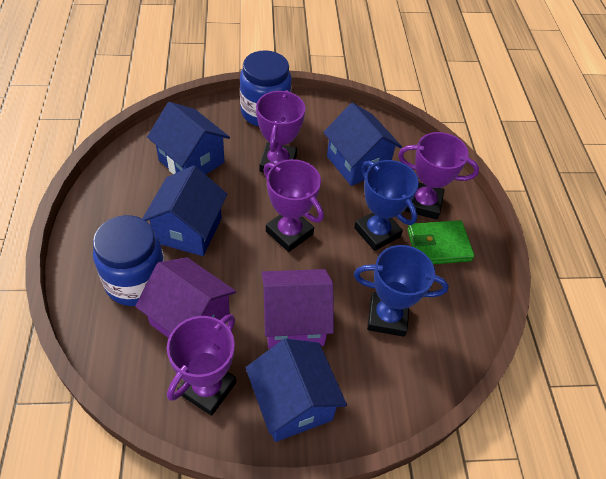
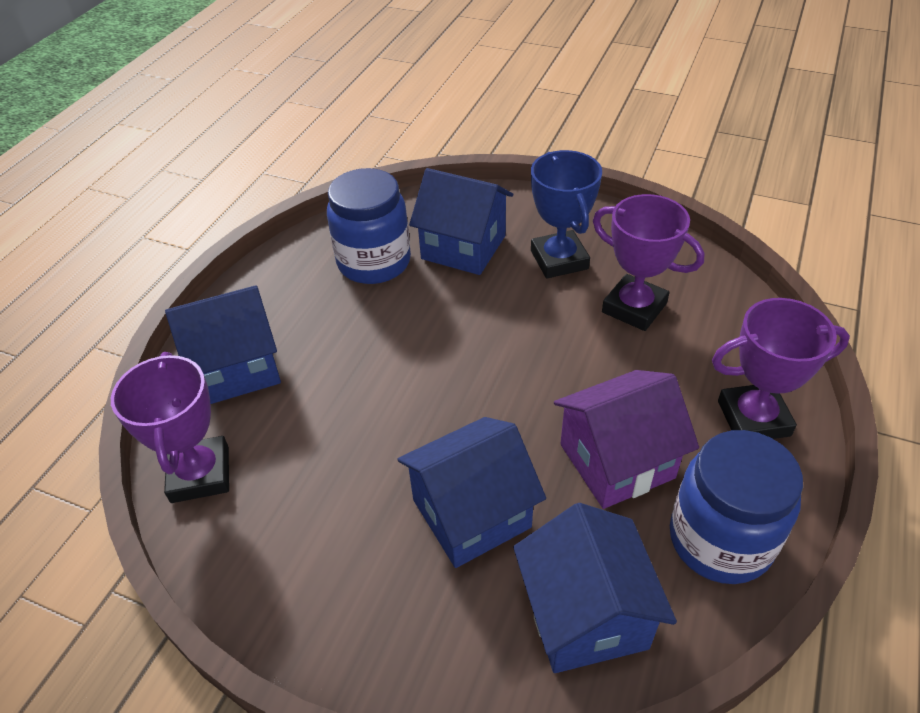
blue trophy: 2 -> 1
green wallet: 1 -> 0
purple house: 2 -> 1
purple trophy: 4 -> 3

